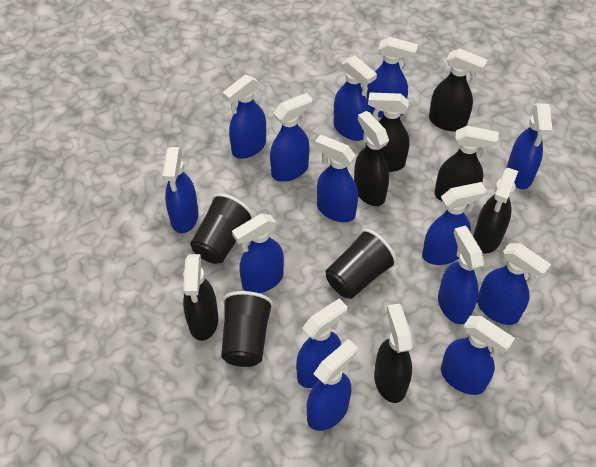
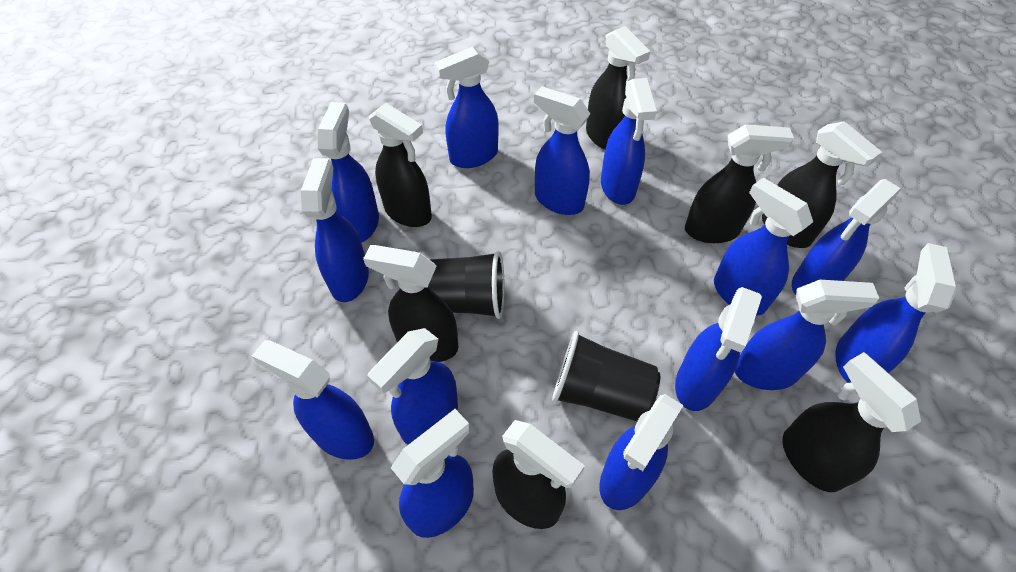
black cup: 3 -> 2

